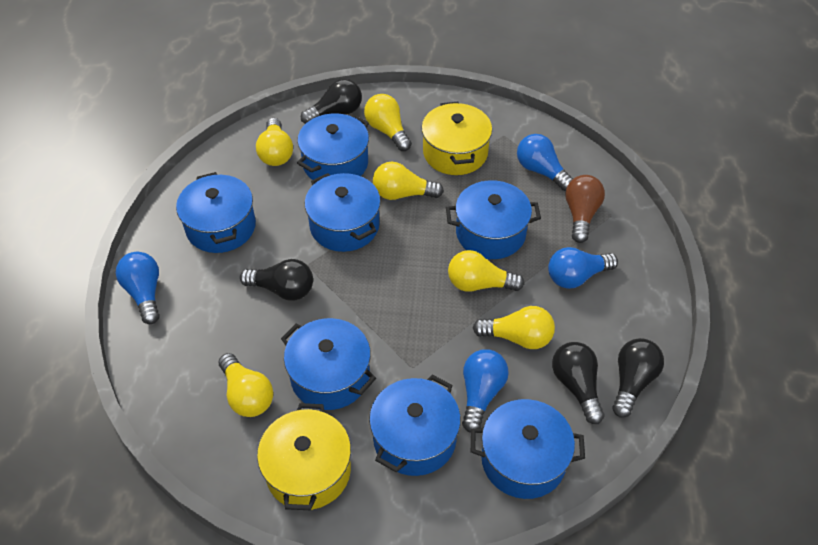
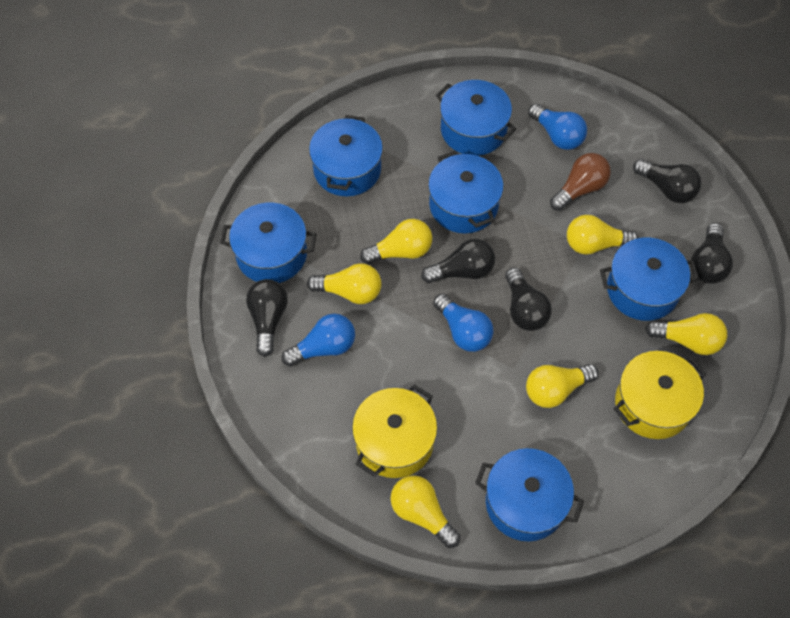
black light bulb: 4 -> 5
blue light bulb: 4 -> 3
blue pot: 7 -> 6

